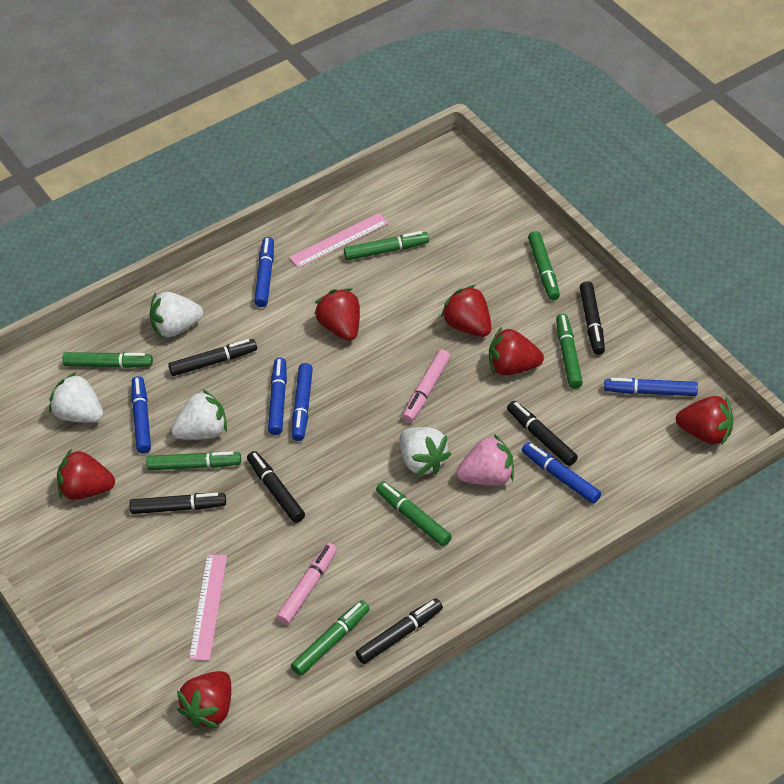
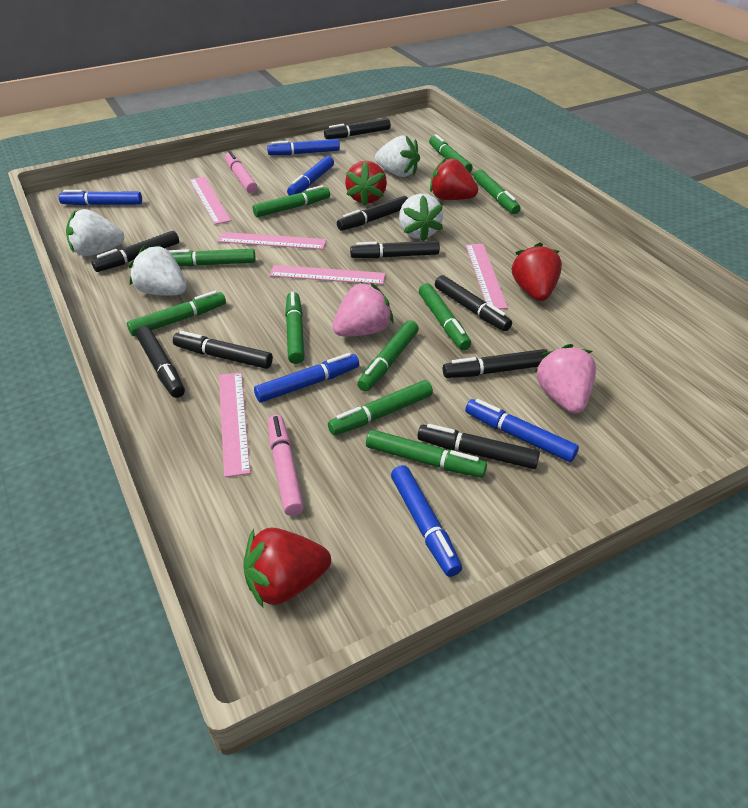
black marker: 6 -> 9
green marker: 7 -> 10
pink ruler: 2 -> 5
pink strawberry: 1 -> 2
red strawberry: 6 -> 4

